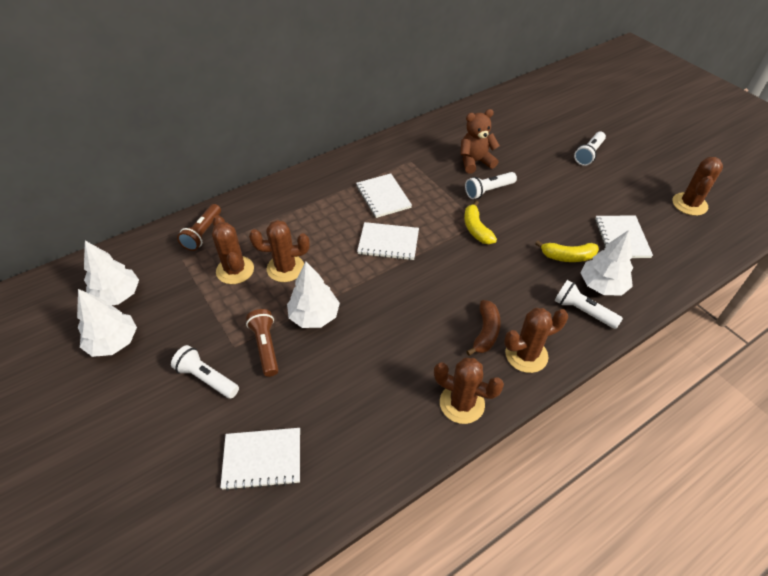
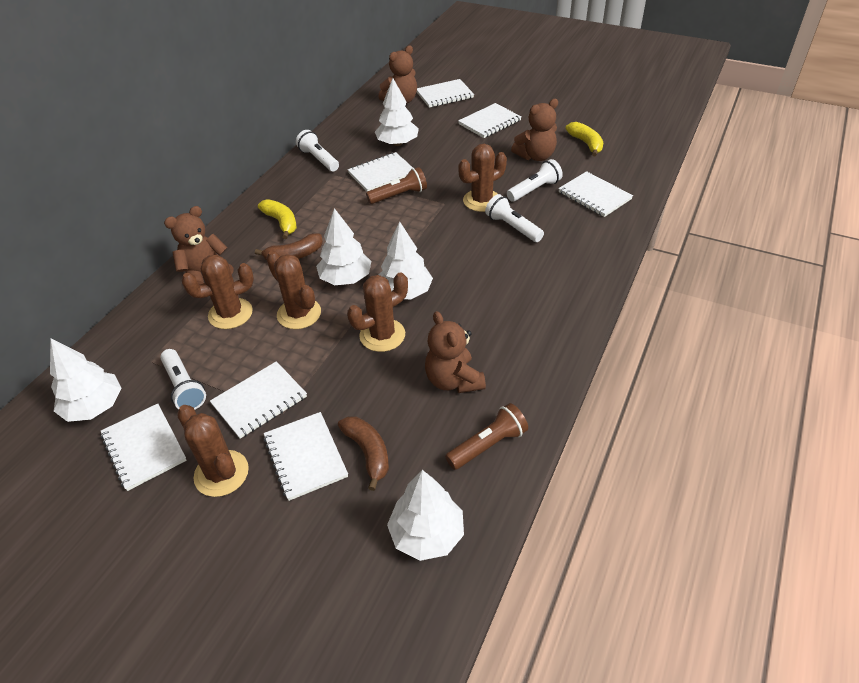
brown banana: 1 -> 2
brown teddy bear: 1 -> 4
white notebook: 4 -> 7
white tree: 4 -> 5

